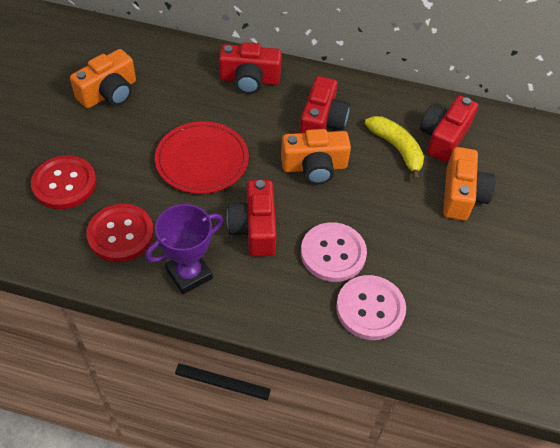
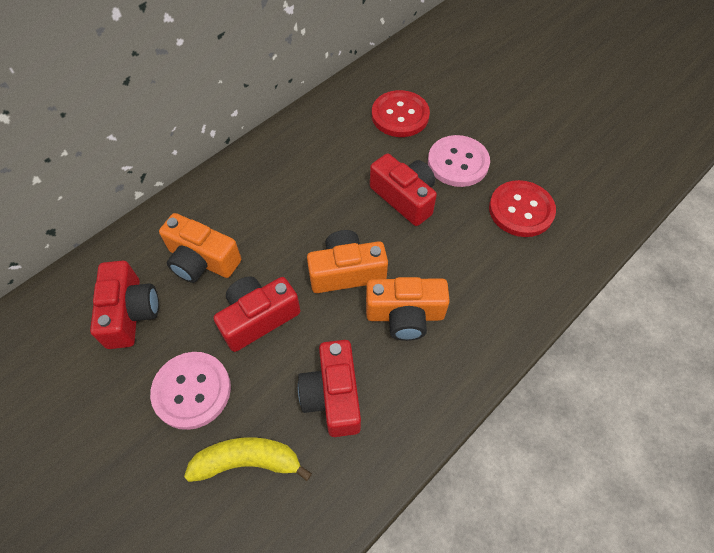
purple trophy: 1 -> 0
red plate: 1 -> 0

